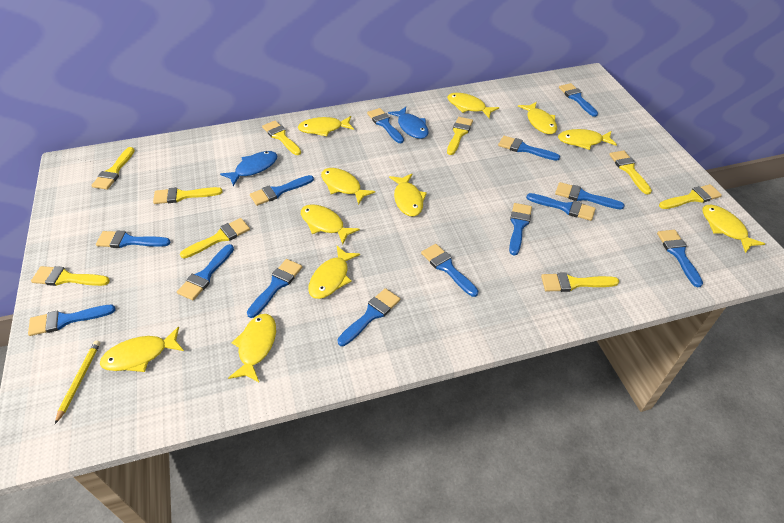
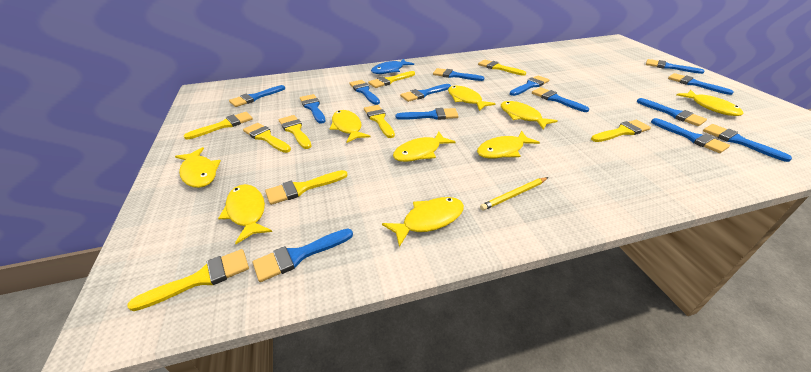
blue fish: 2 -> 1
yellow fish: 11 -> 9

